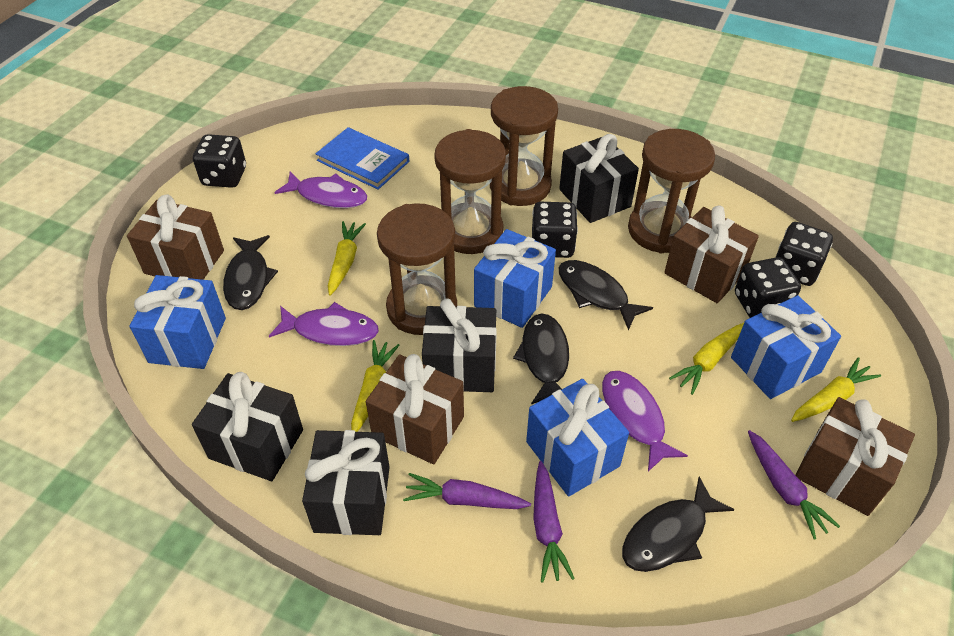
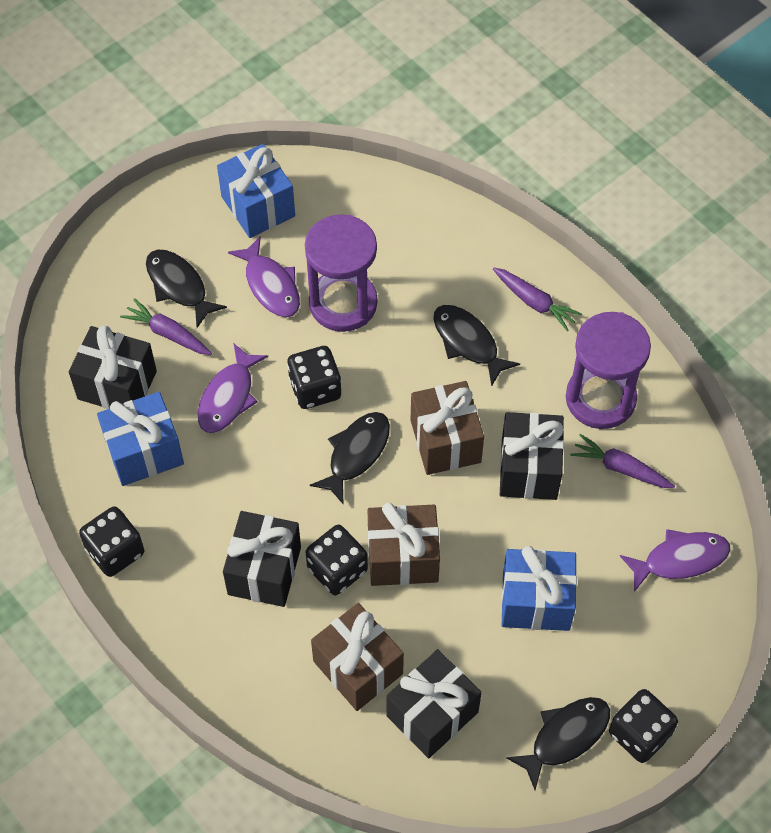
blue book: 1 -> 0
blue gift: 4 -> 3
brown gift: 4 -> 3
brown hourglass: 4 -> 0
purple hourglass: 0 -> 2
yellow carrot: 4 -> 0

